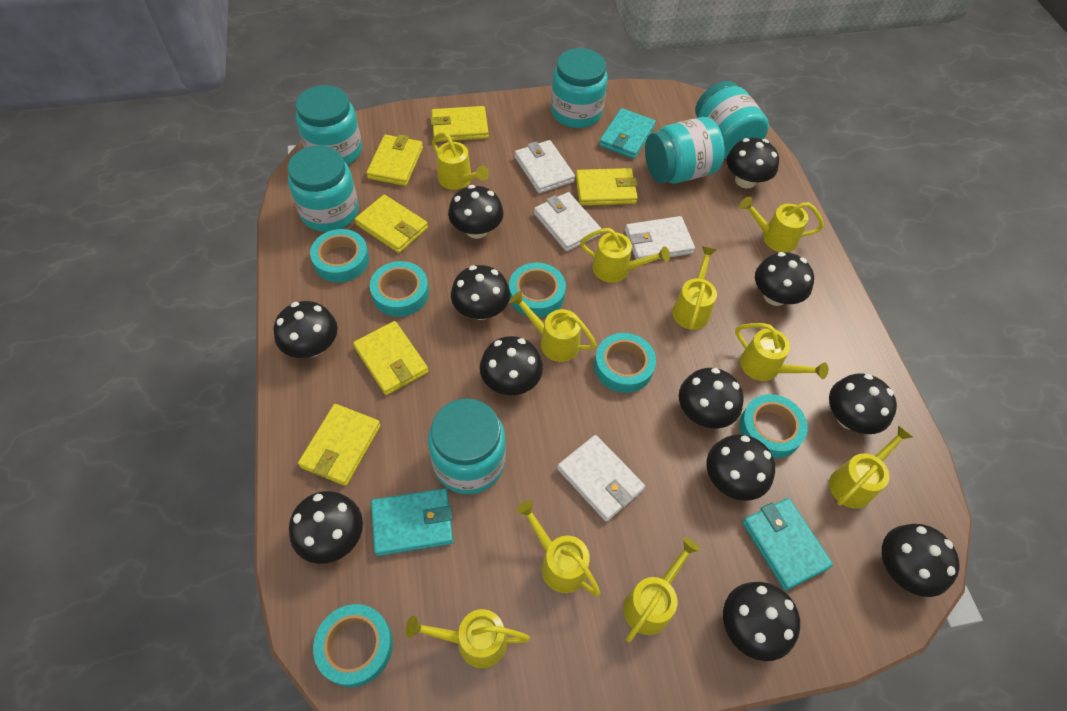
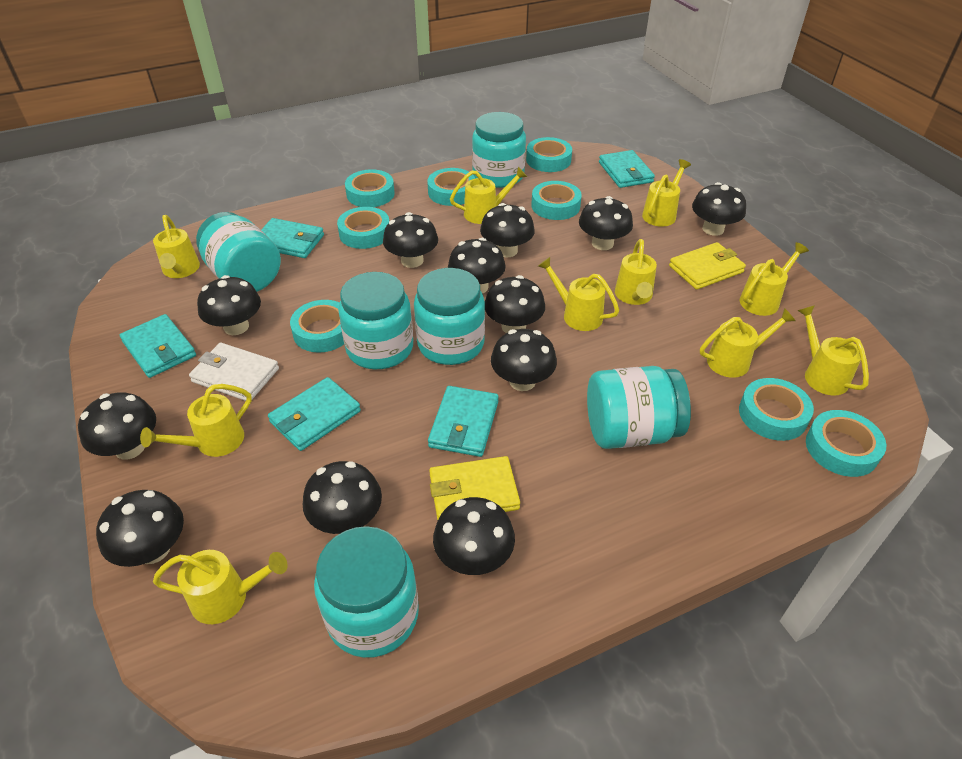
turquoise tape: 6 -> 8
turquoise wallet: 3 -> 5
white wallet: 4 -> 1
yellow wallet: 6 -> 2

